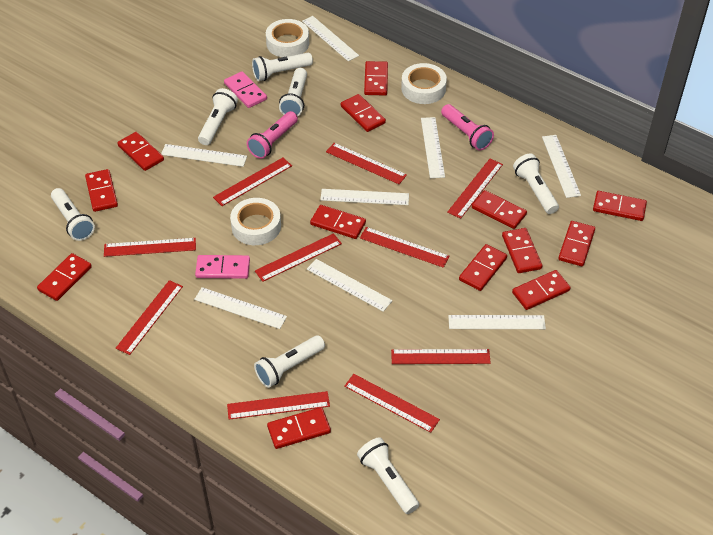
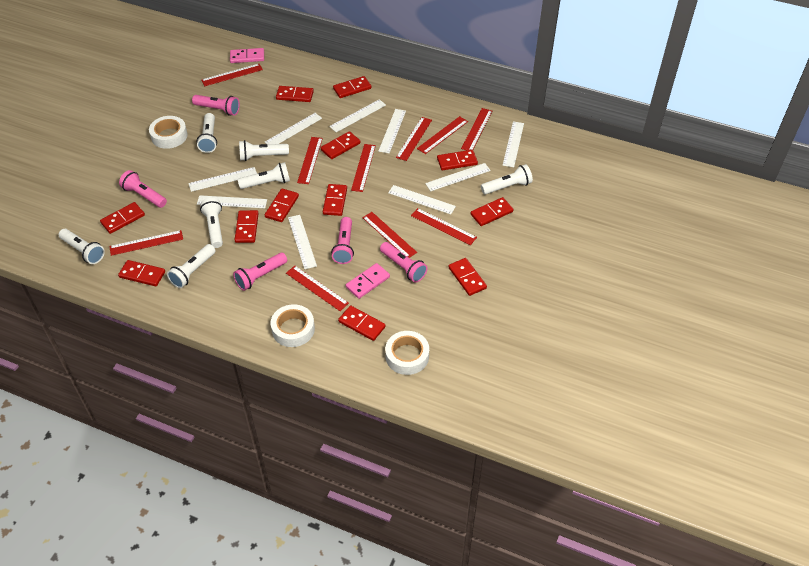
pink flashlight: 2 -> 5
red domino: 13 -> 12
white ruler: 8 -> 9

